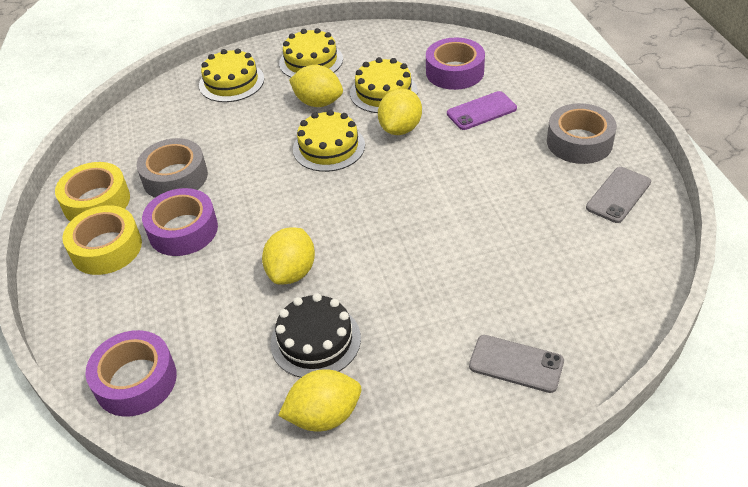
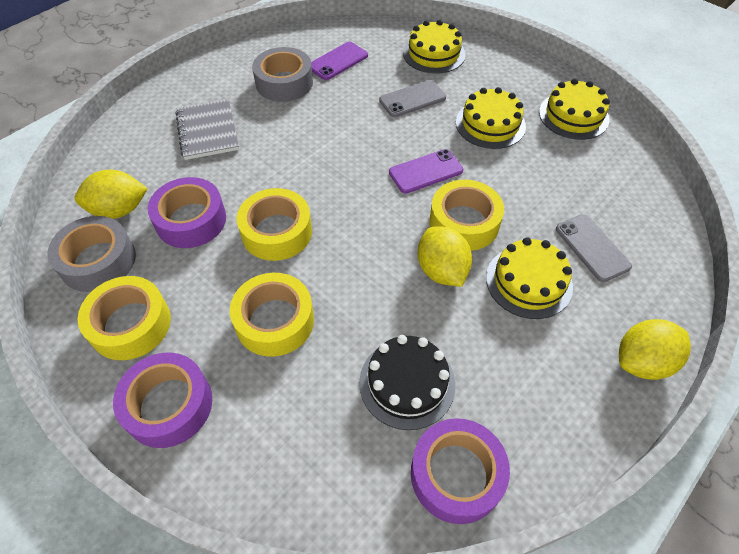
grey notebook: 0 -> 1
purple phone: 1 -> 2
yellow lemon: 4 -> 3
yellow tape: 2 -> 4

